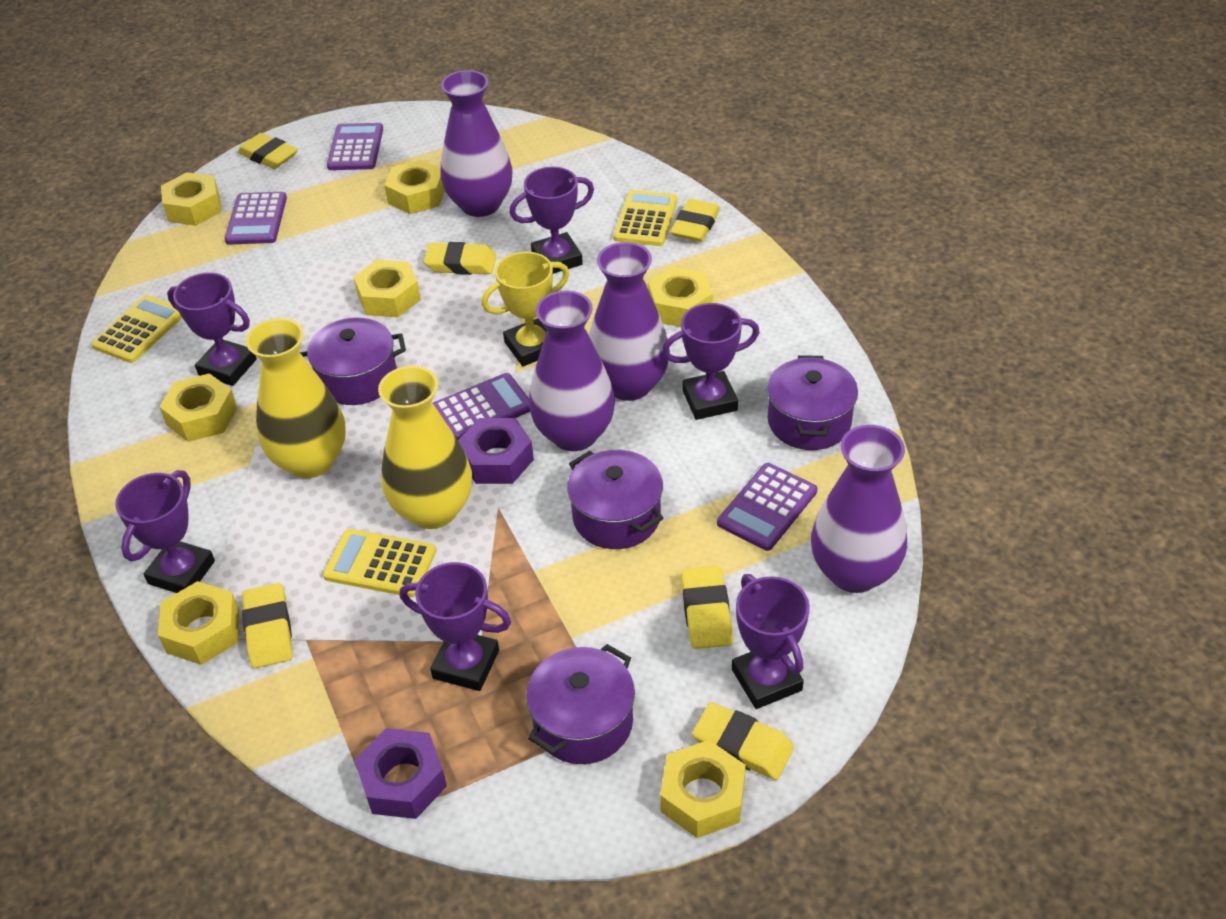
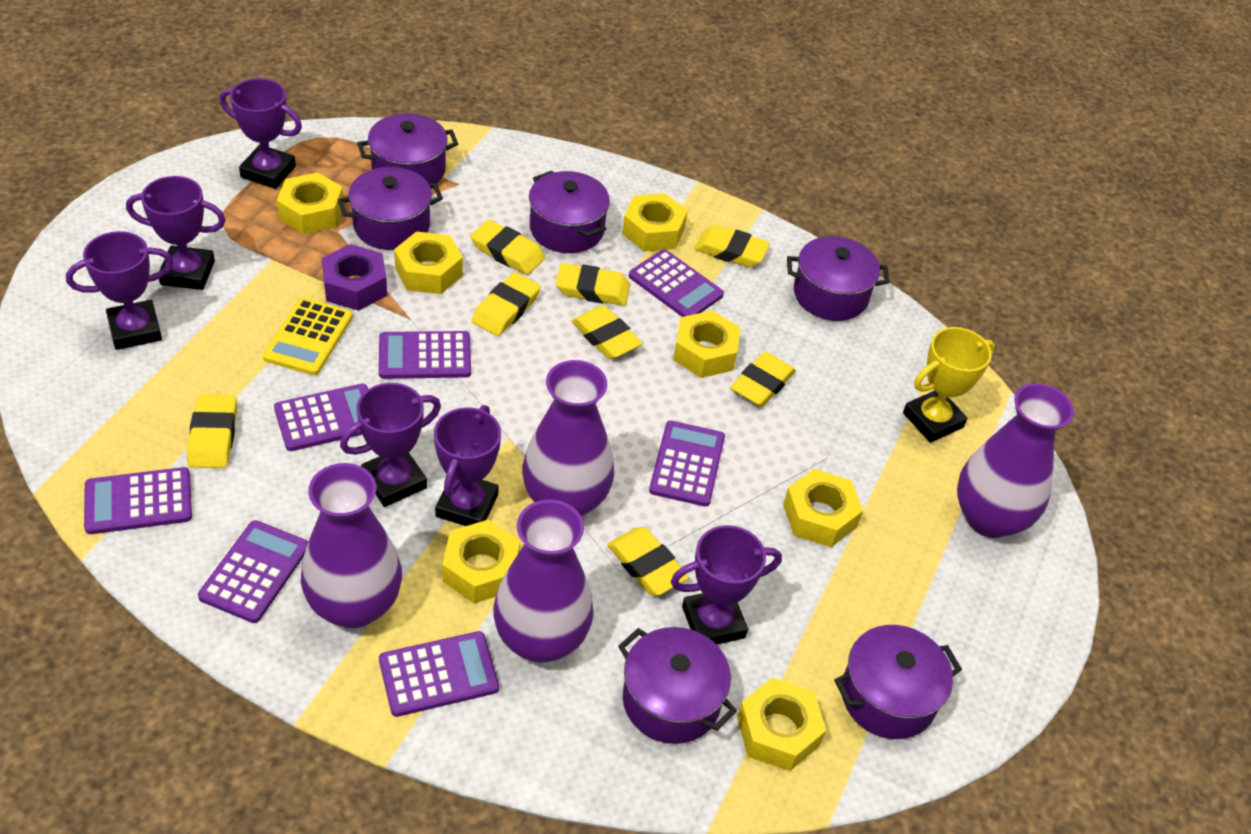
purple calculator: 4 -> 7
purple nut: 2 -> 1
purple pot: 4 -> 6
yellow calculator: 3 -> 1
yellow eraser: 6 -> 8
yellow vase: 2 -> 0

